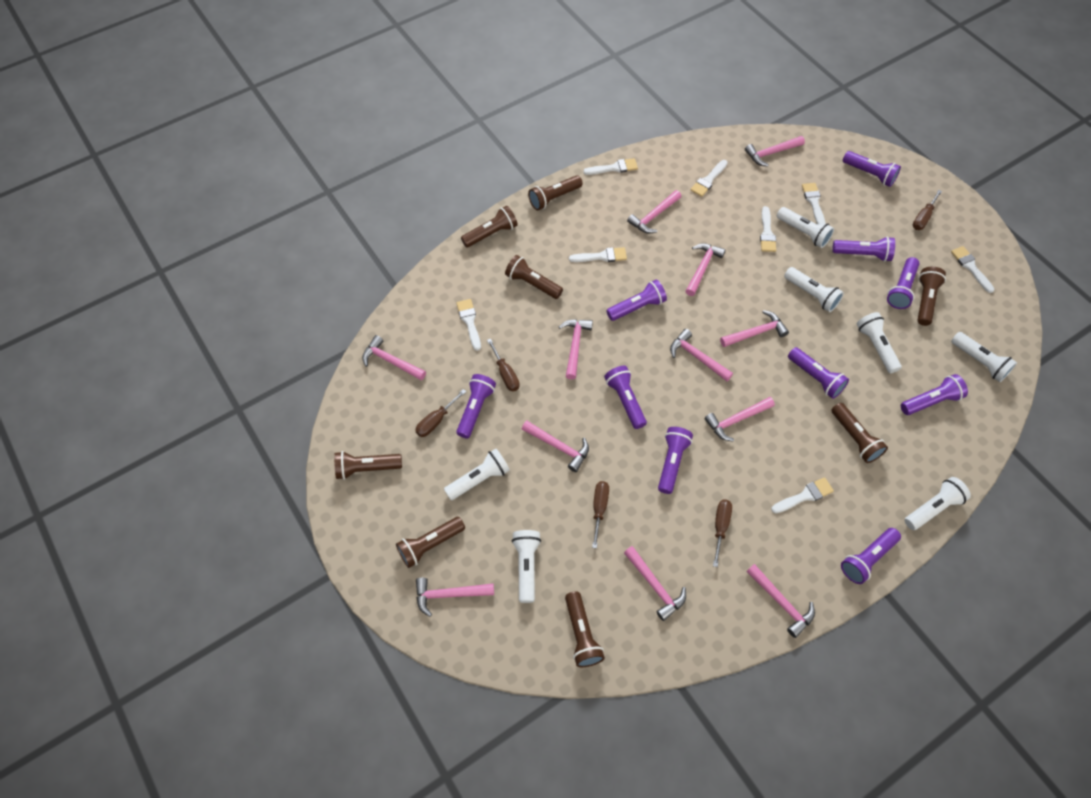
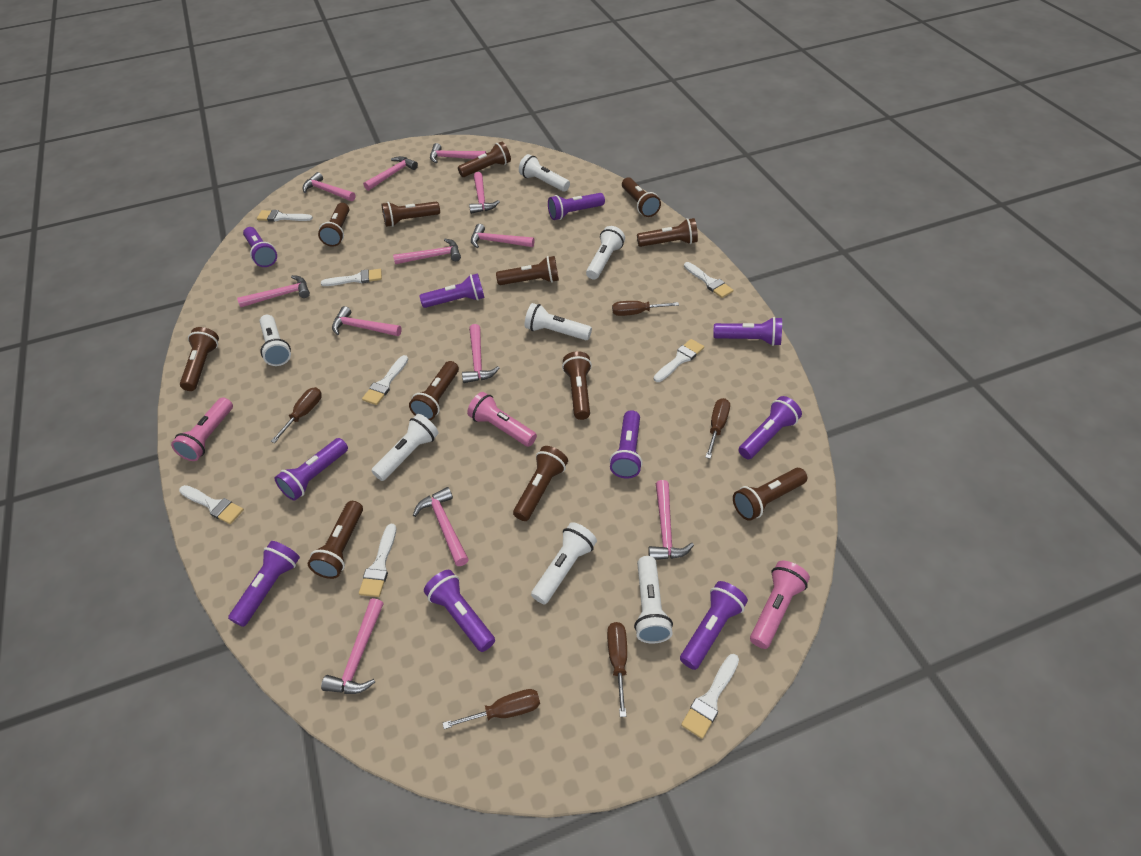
brown flashlight: 8 -> 12
pink flashlight: 0 -> 3

